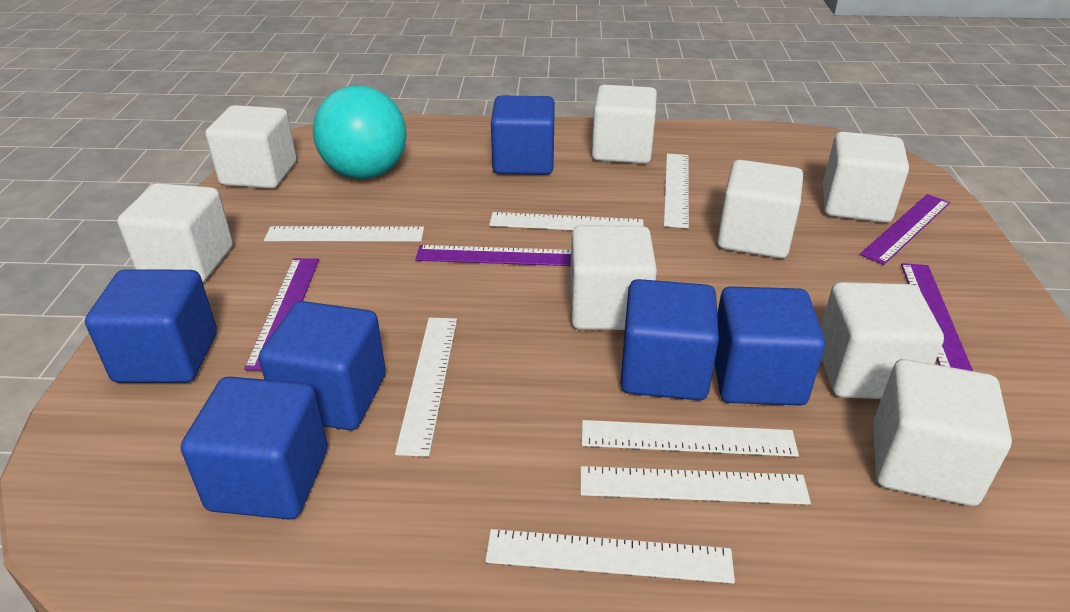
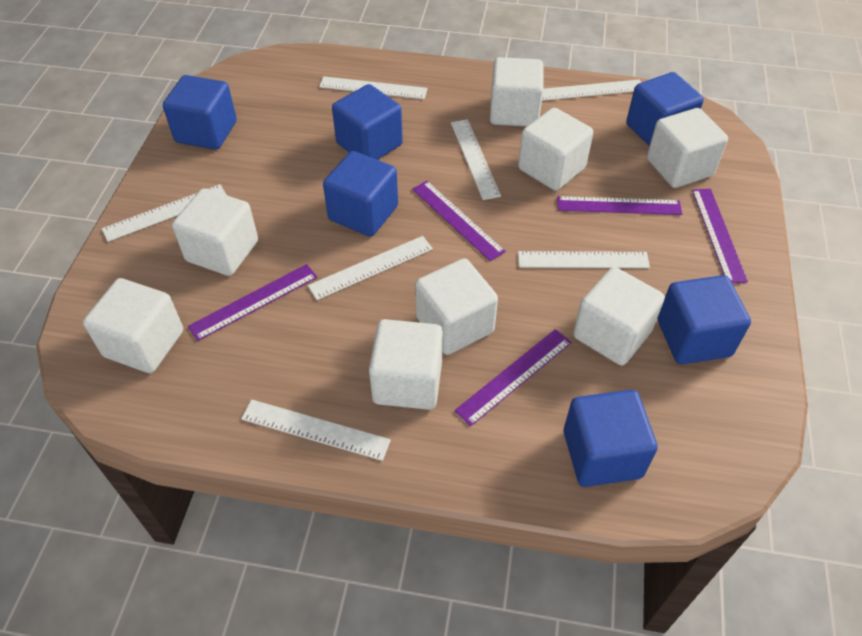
purple ruler: 4 -> 5
turquoise ball: 1 -> 0

